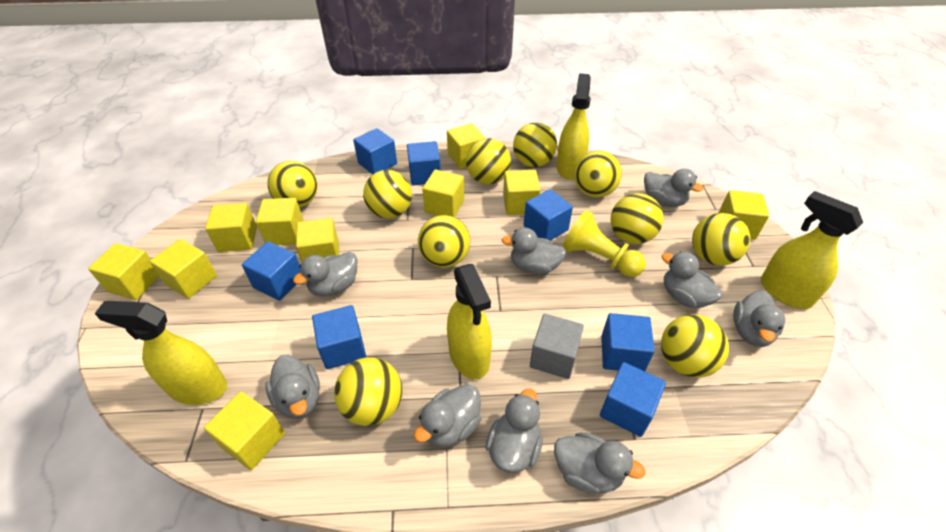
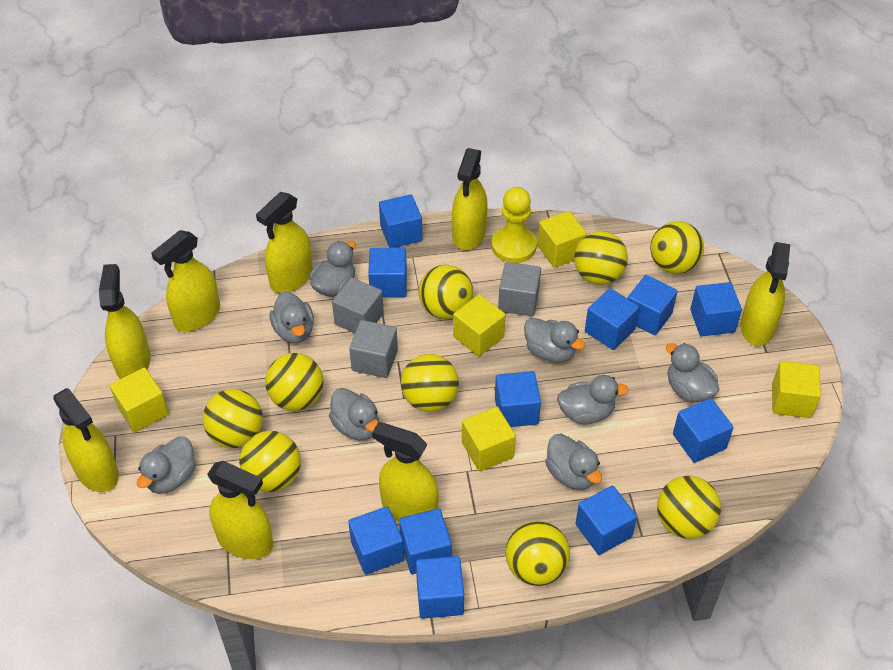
blue cube: 7 -> 11
grey cube: 1 -> 3
grey duck: 9 -> 8
yellow ball: 10 -> 9
yellow cube: 10 -> 5
yellow spray bottle: 4 -> 8

